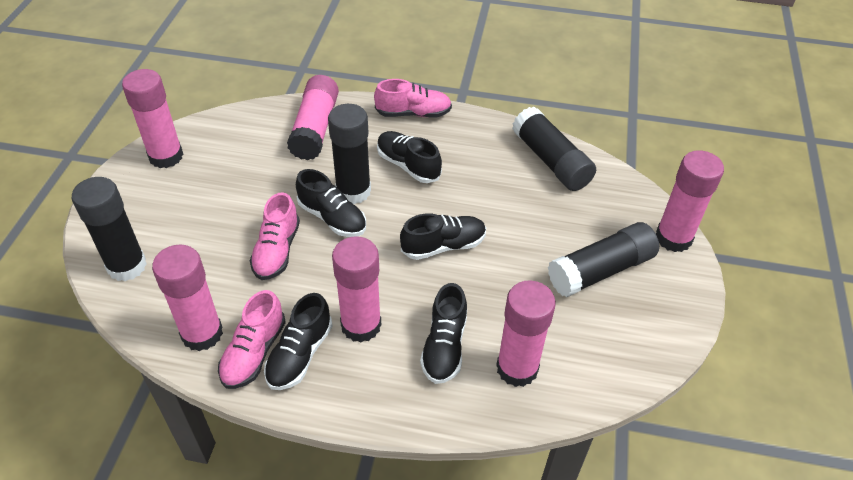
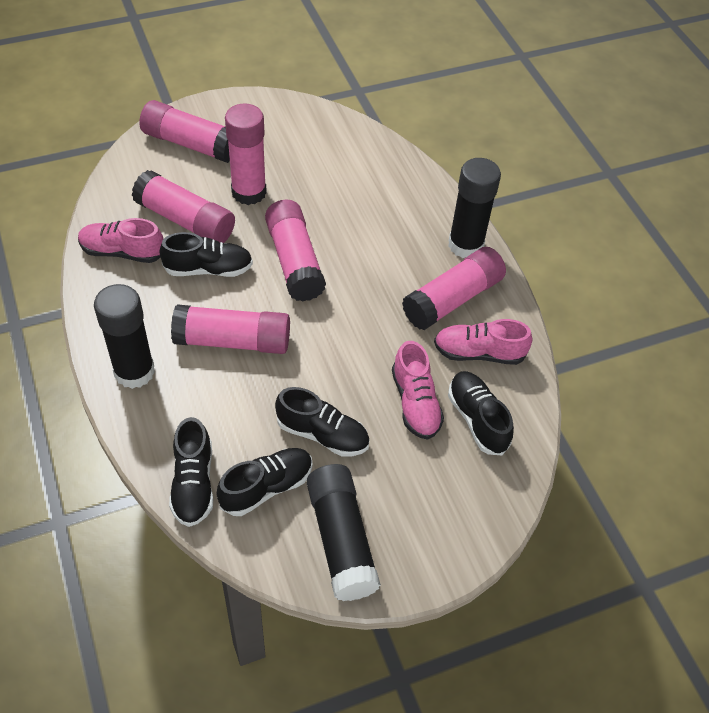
black glue stick: 4 -> 3

